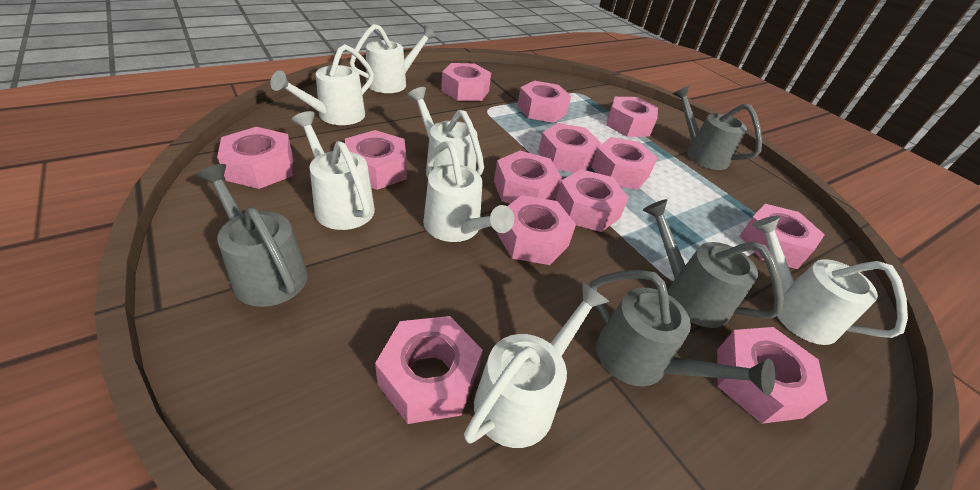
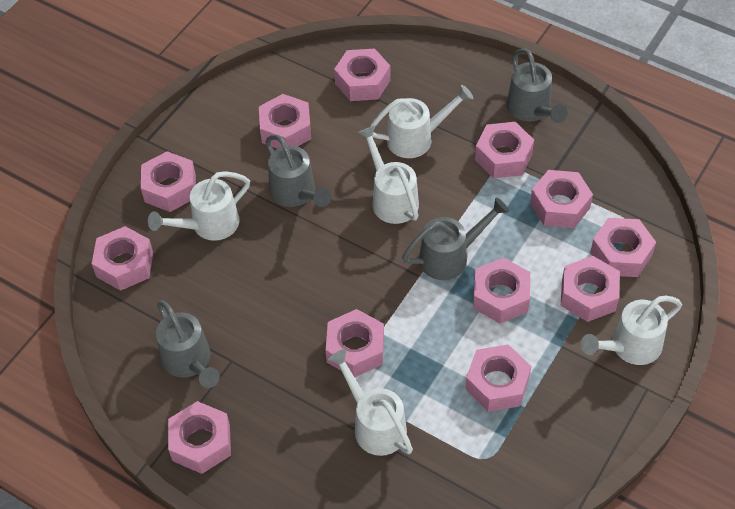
pink nut: 13 -> 12
white watering can: 7 -> 5

